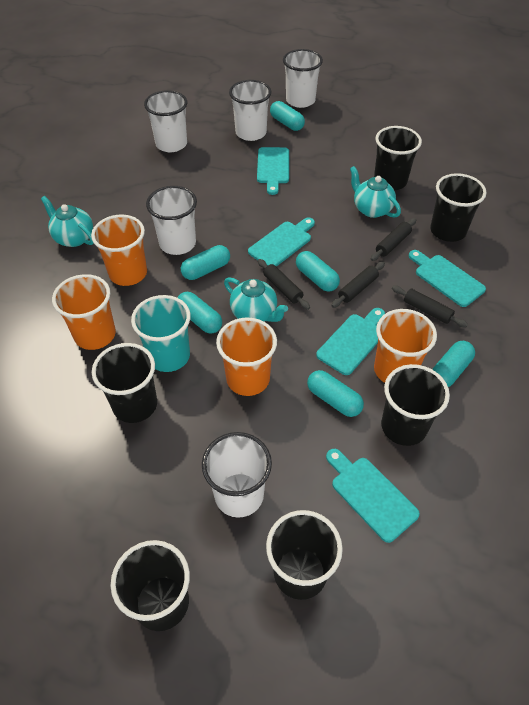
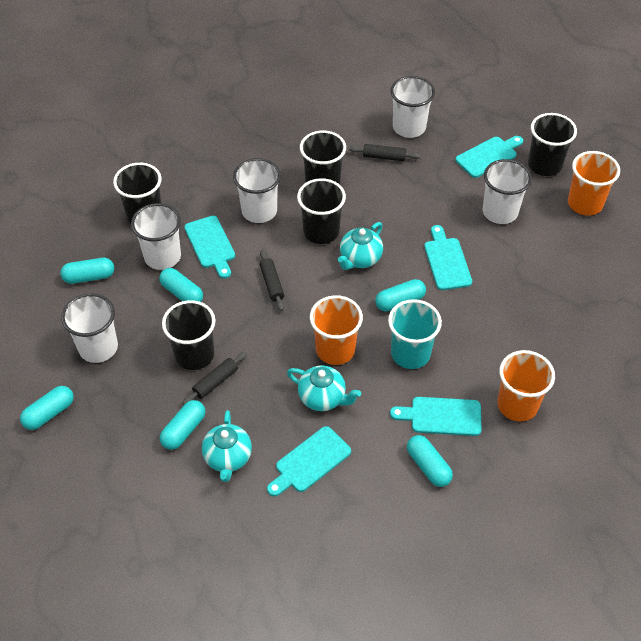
black cup: 6 -> 5
black rolling pin: 4 -> 3
orange cup: 4 -> 3

